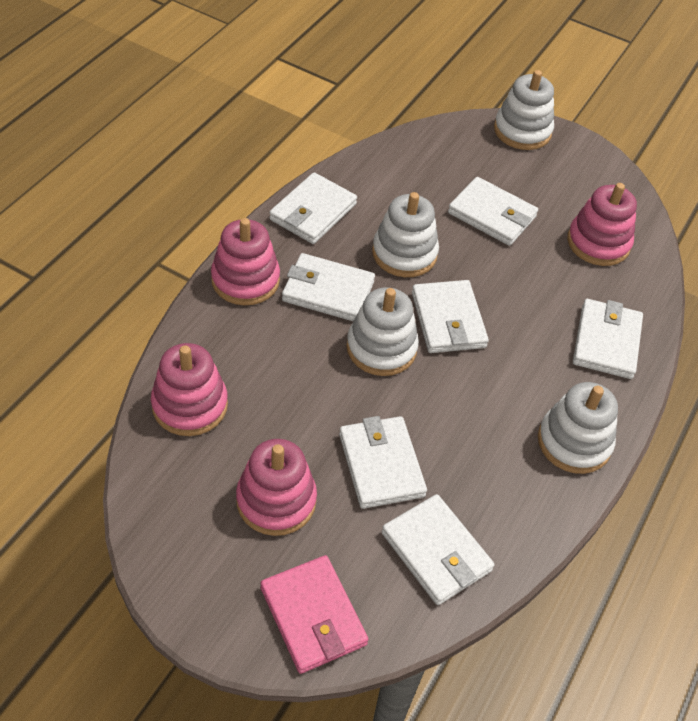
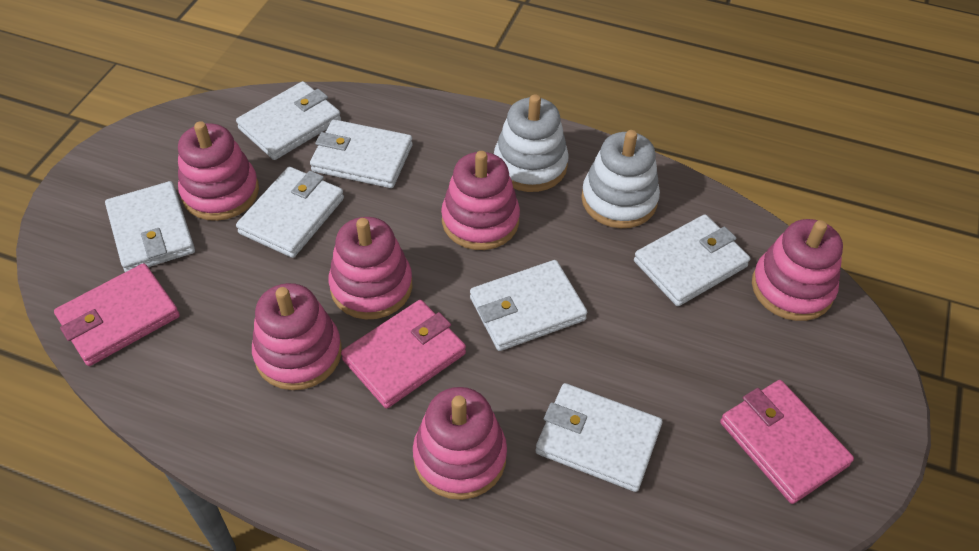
pink stacking toy: 4 -> 6
pink wallet: 1 -> 3
white stacking toy: 4 -> 2

